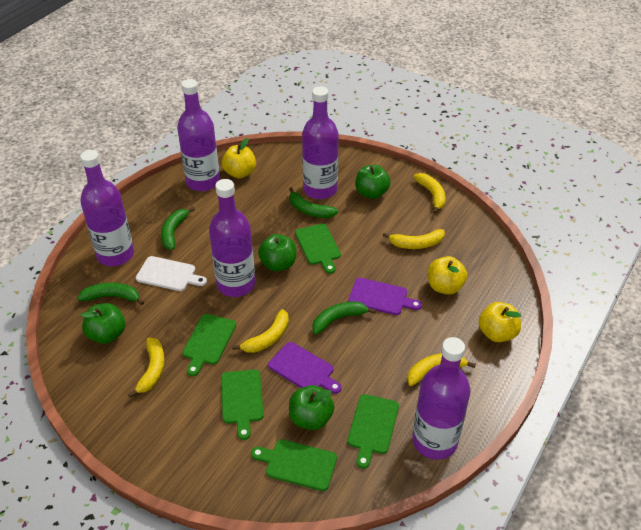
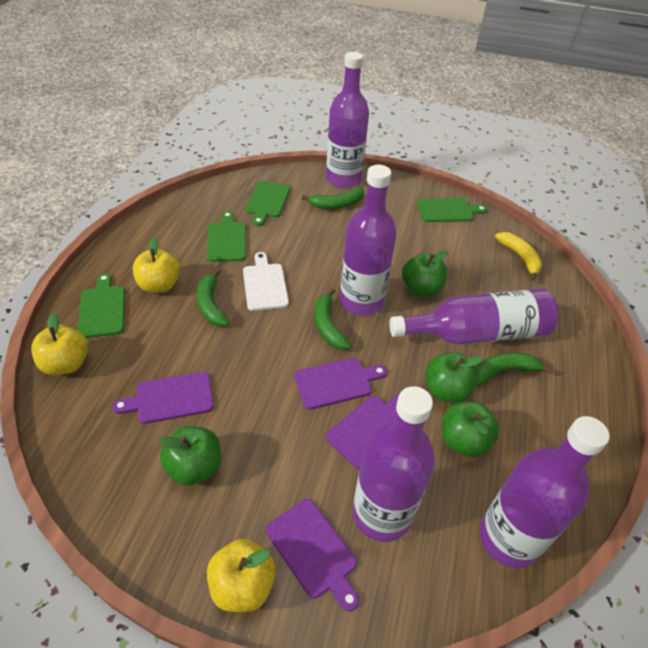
green cutting board: 5 -> 4
purple cutting board: 2 -> 4
yellow banana: 5 -> 1

